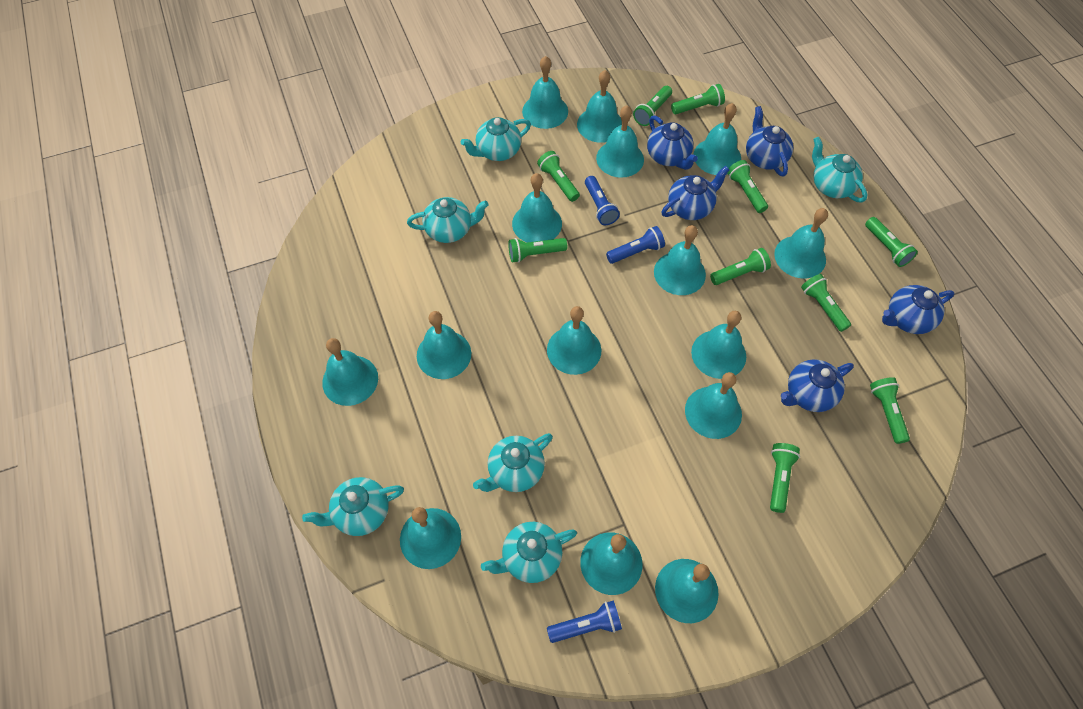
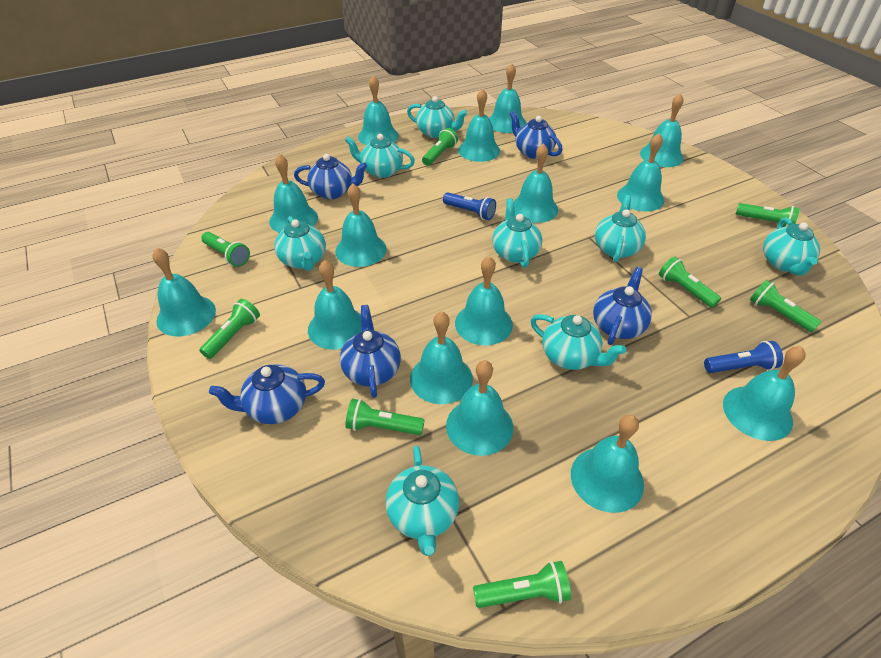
blue flashlight: 3 -> 2
green flashlight: 10 -> 8
turquoise teapot: 6 -> 8

